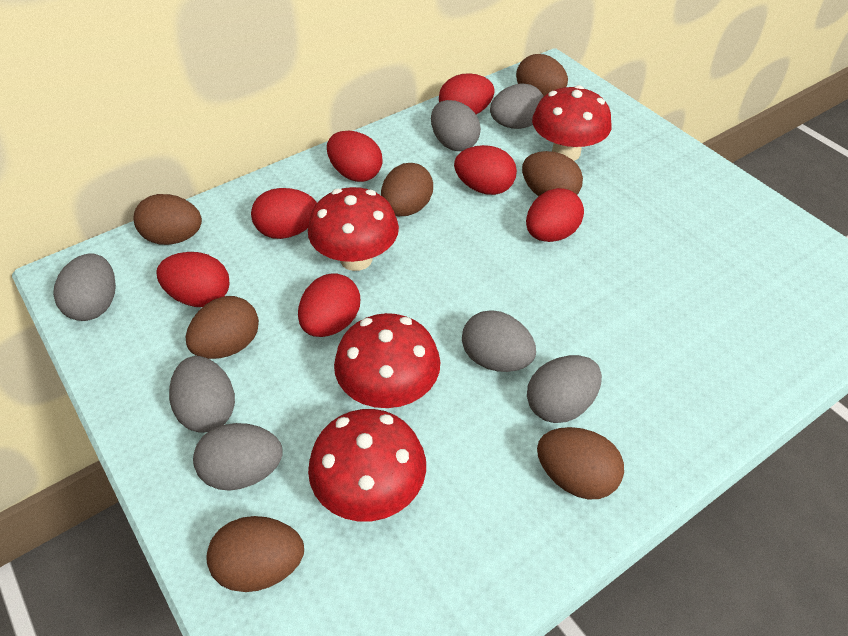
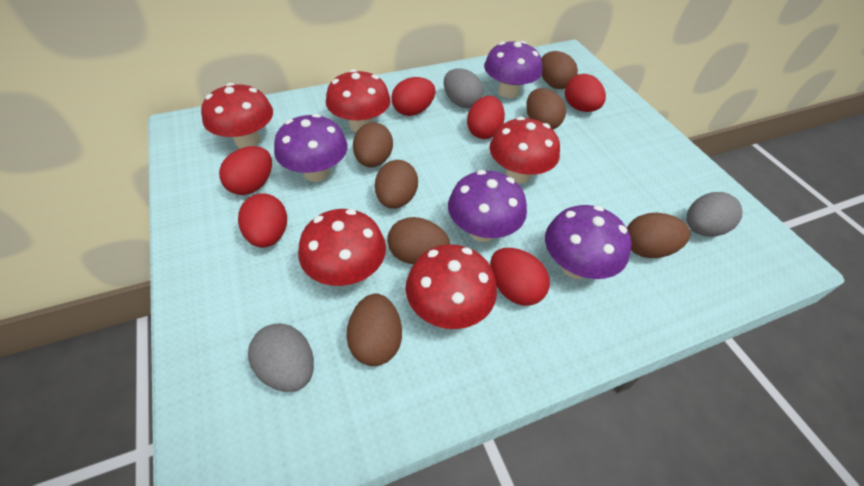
grey egg: 7 -> 3
purple mushroom: 0 -> 4
red egg: 7 -> 6
red mushroom: 4 -> 5

